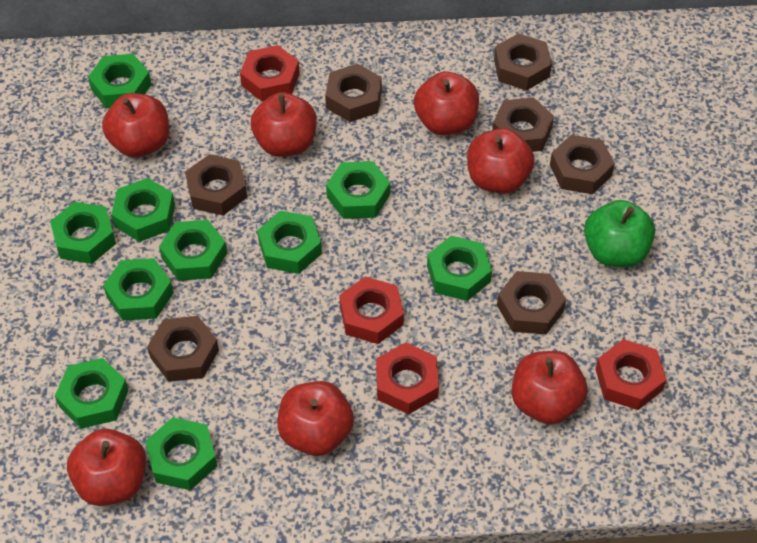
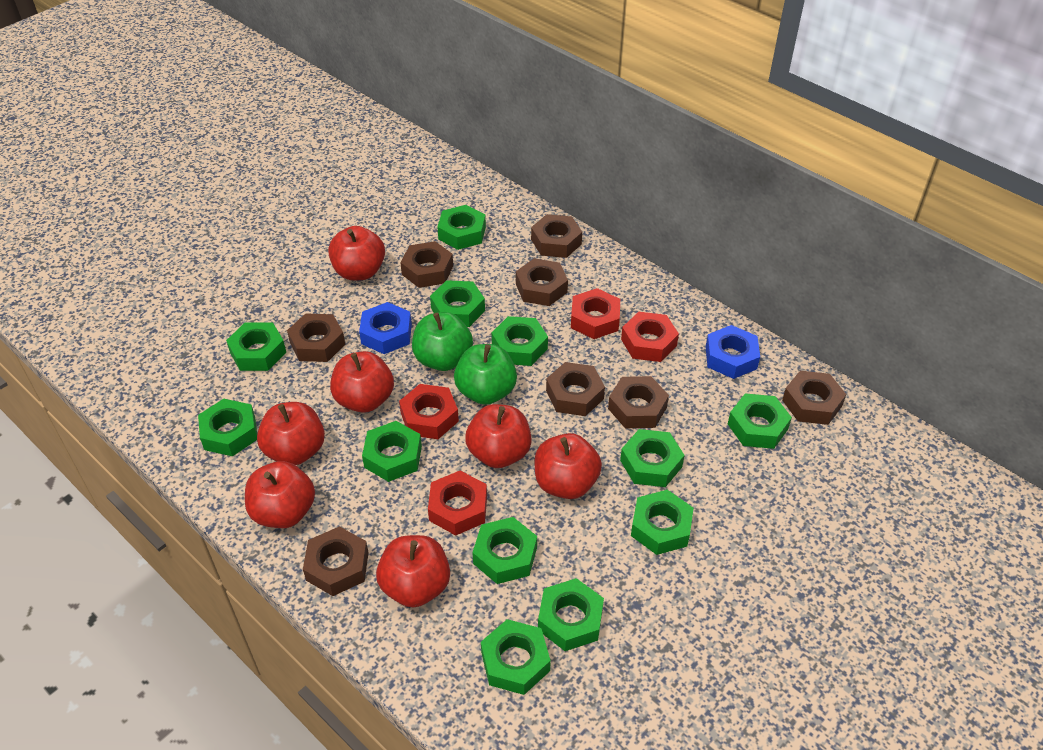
blue nut: 0 -> 2
brown nut: 7 -> 8
green apple: 1 -> 2
green nut: 10 -> 12

